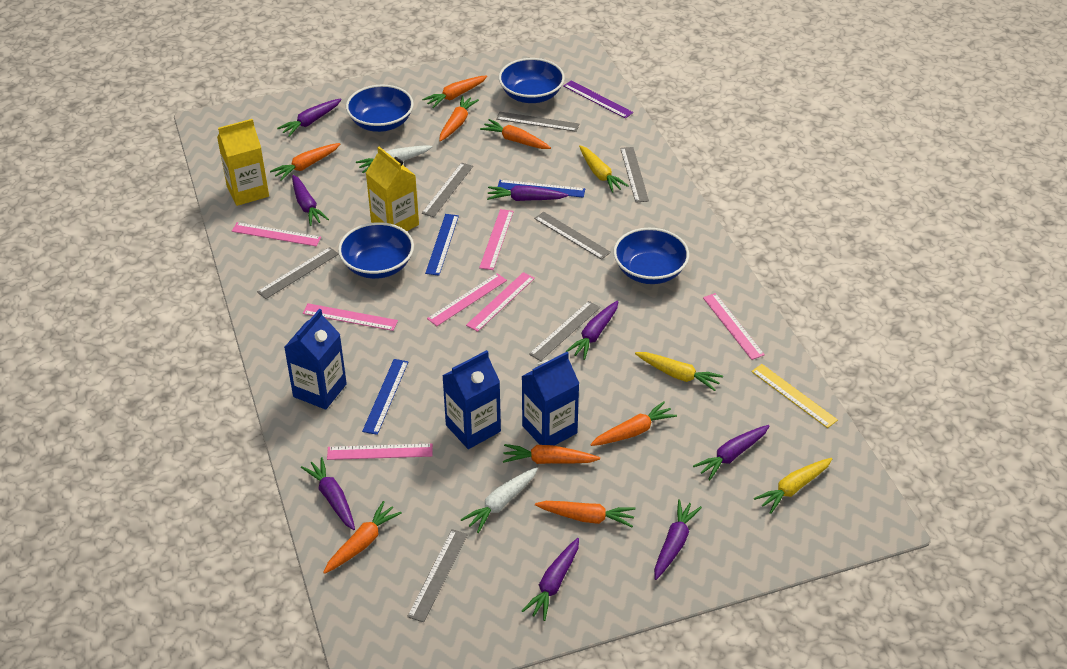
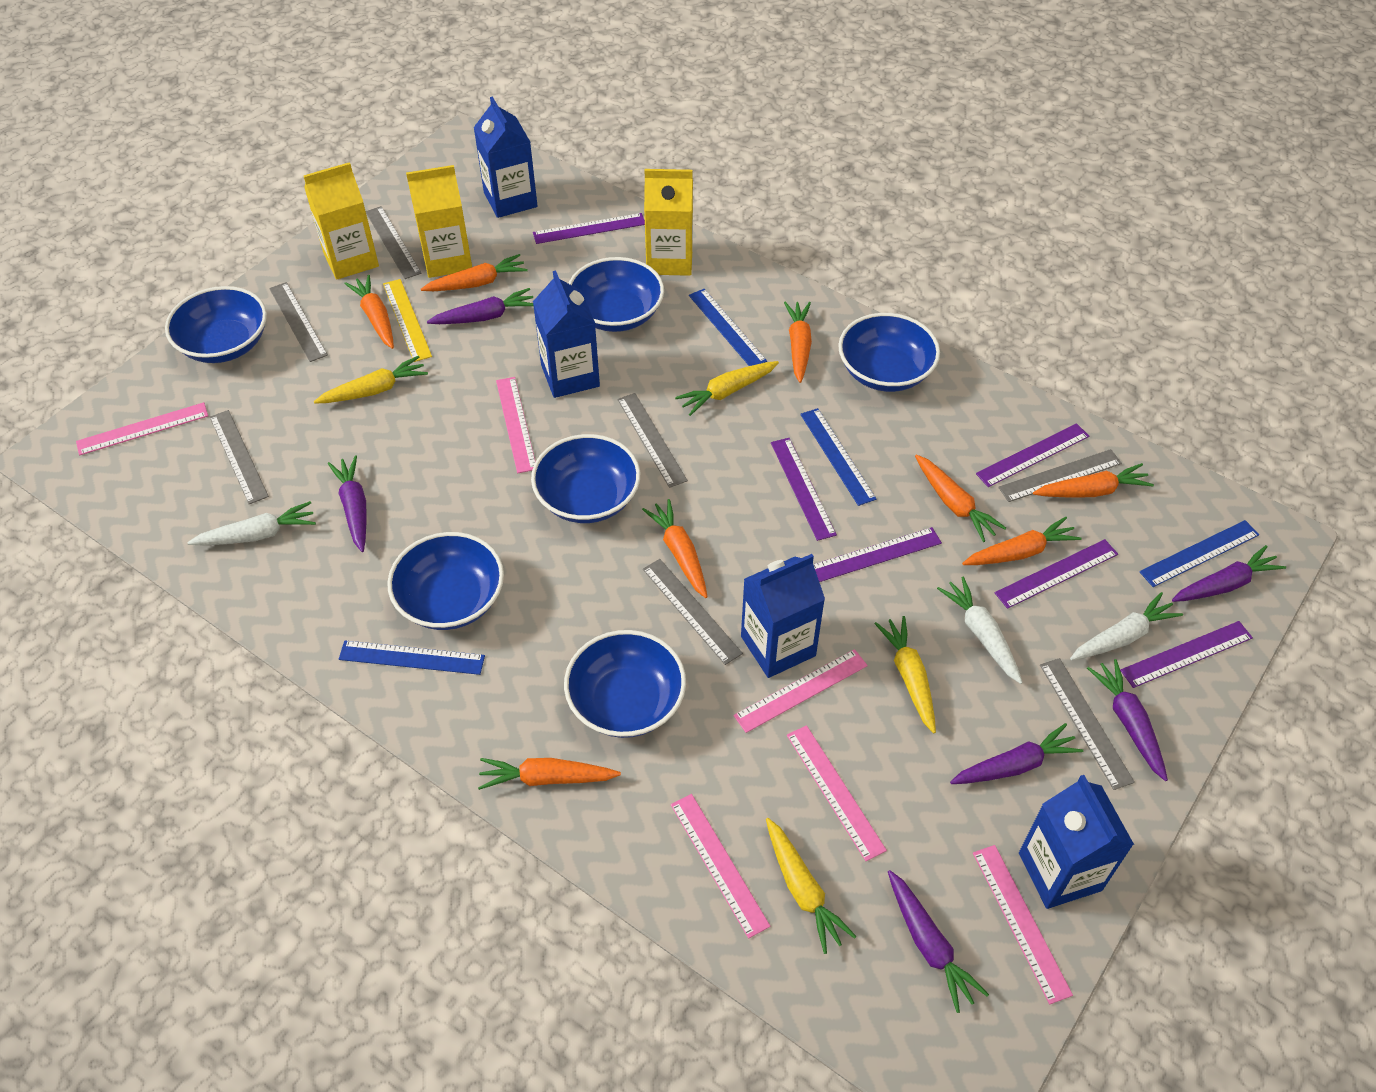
blue bowl: 4 -> 6
blue carton: 3 -> 4
blue ruler: 3 -> 4
pink ruler: 7 -> 6
purple carrot: 8 -> 6
purple ruler: 1 -> 6
white carrot: 2 -> 3
yellow carrot: 3 -> 4
yellow carton: 2 -> 3

